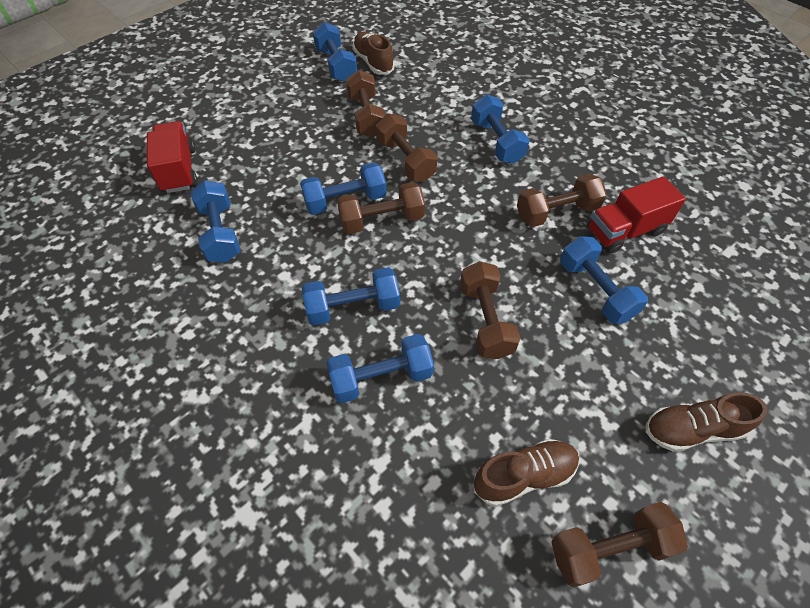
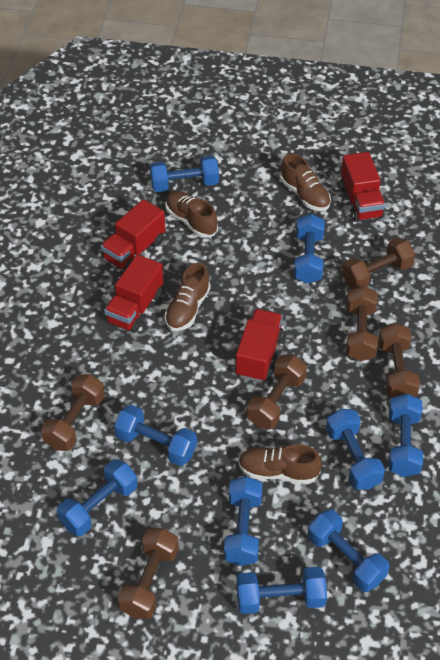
blue dumbbell: 7 -> 9
brown shoe: 3 -> 4
red truck: 2 -> 4

